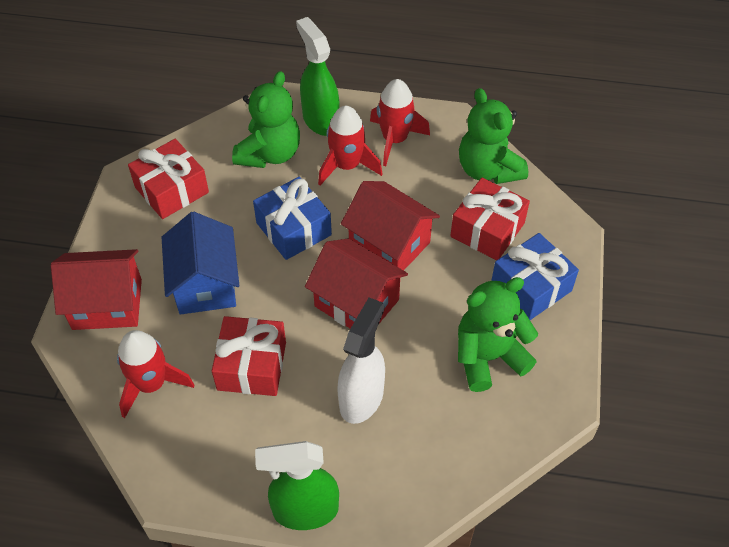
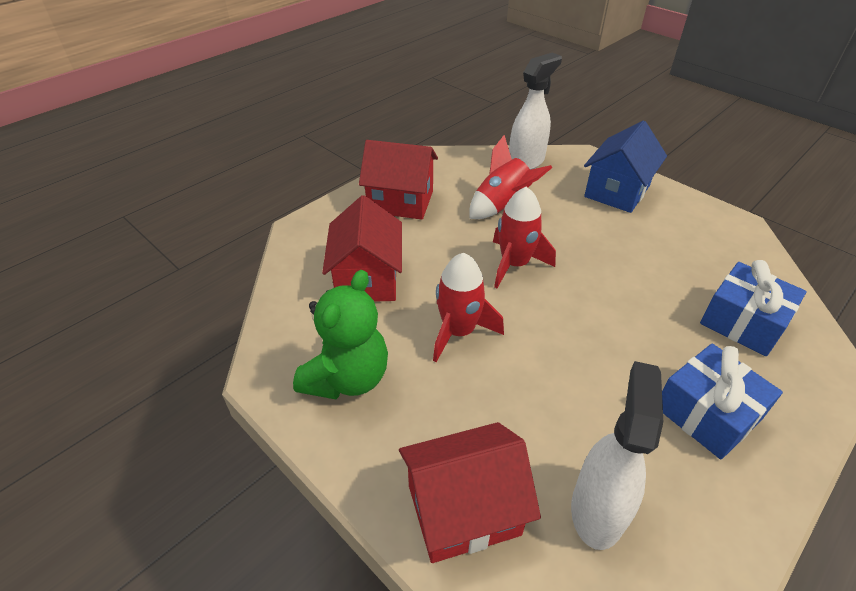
green spray bottle: 2 -> 0
green teddy bear: 3 -> 1
red gift: 3 -> 0
white spray bottle: 1 -> 2

